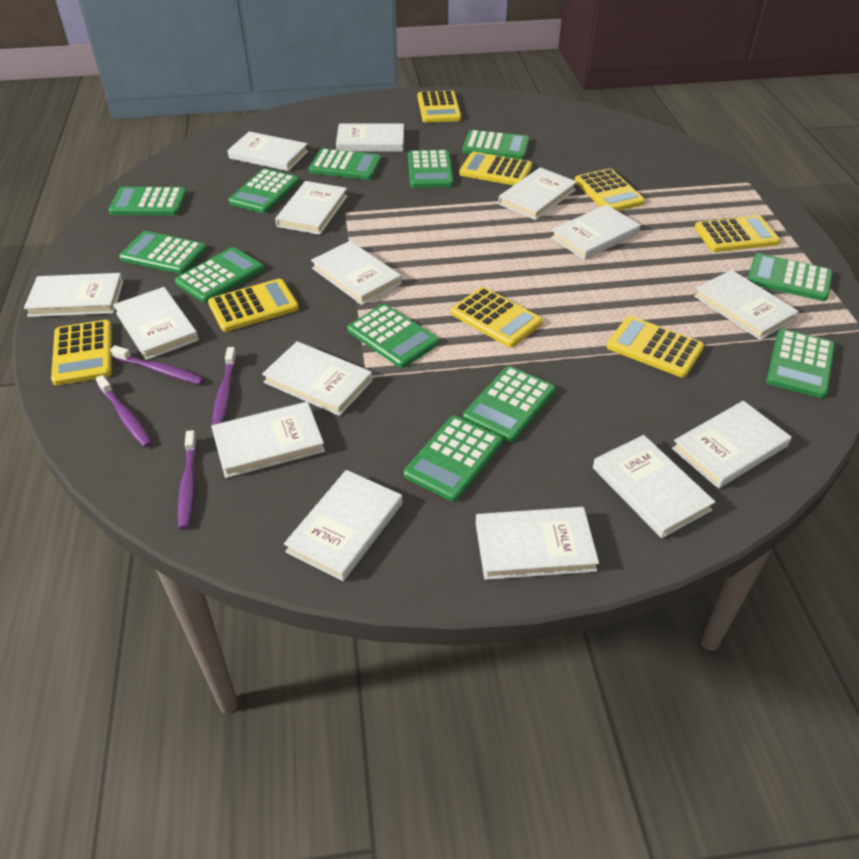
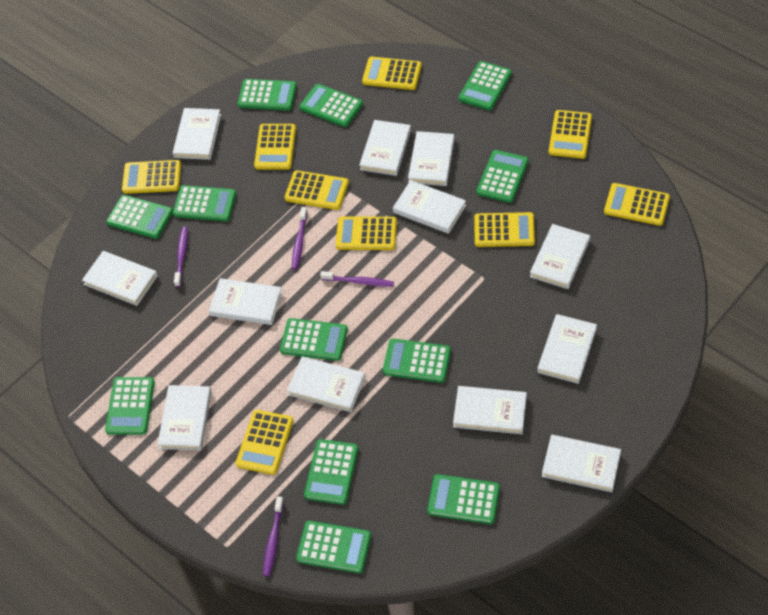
white book: 15 -> 12
yellow calculator: 8 -> 9

